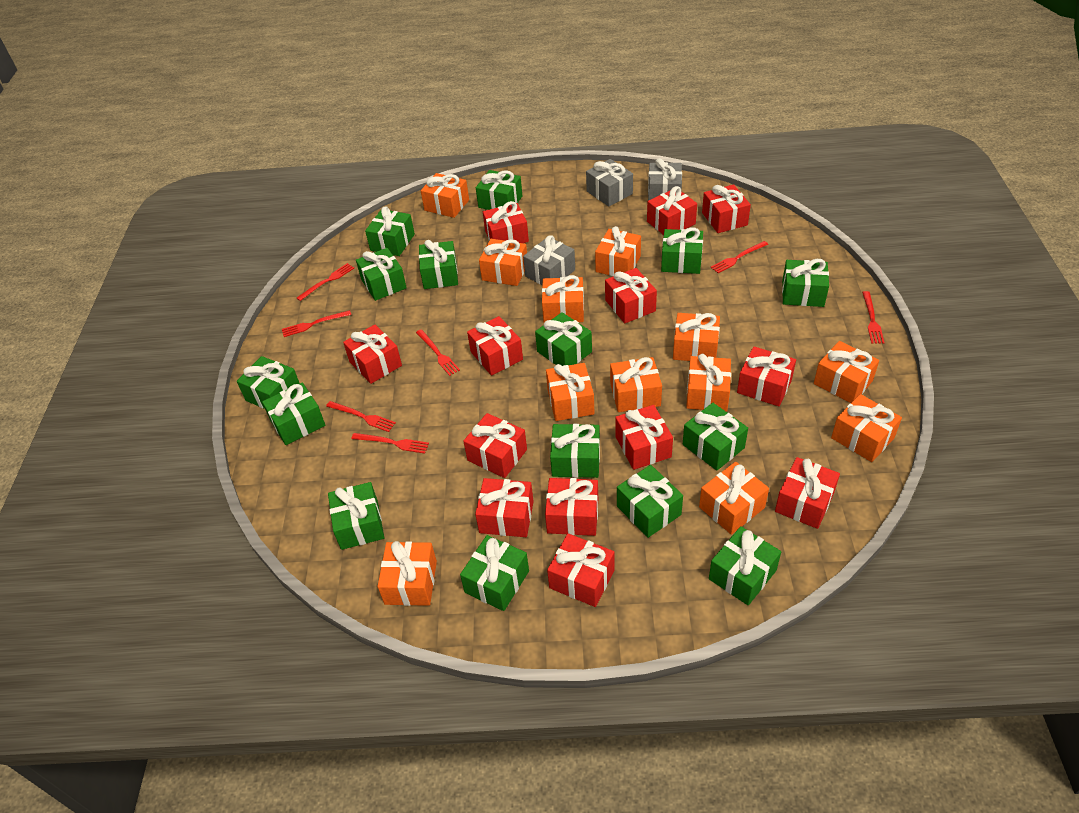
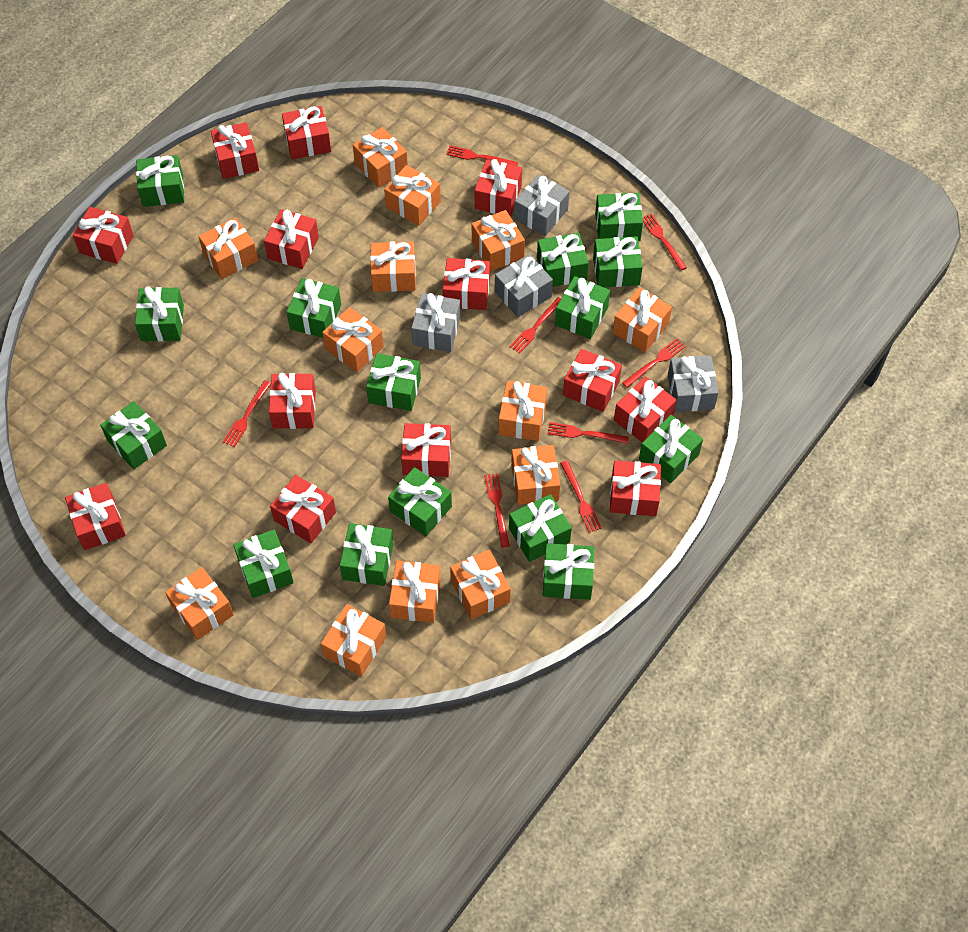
grey gift: 3 -> 4
orange gift: 12 -> 13
red fork: 7 -> 8

